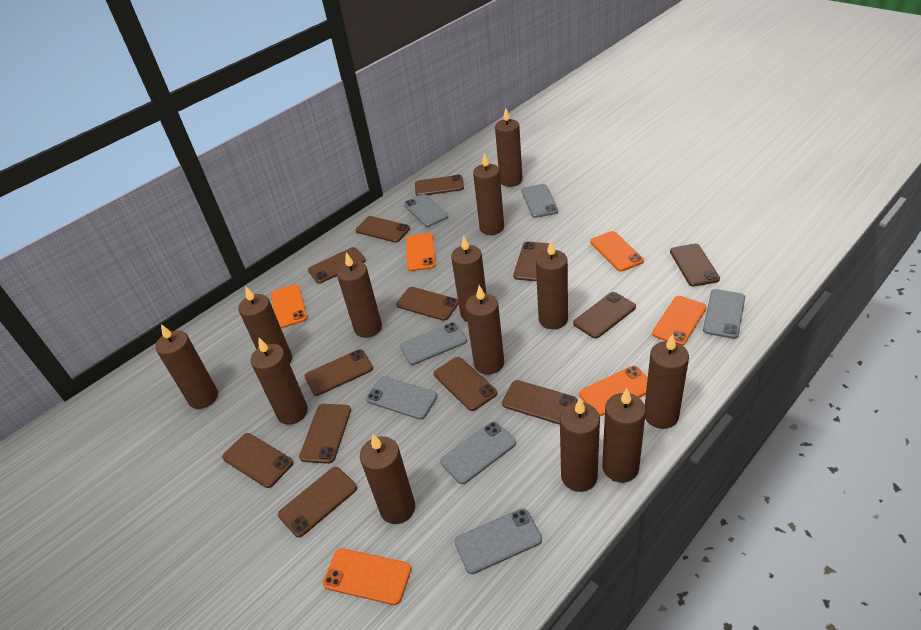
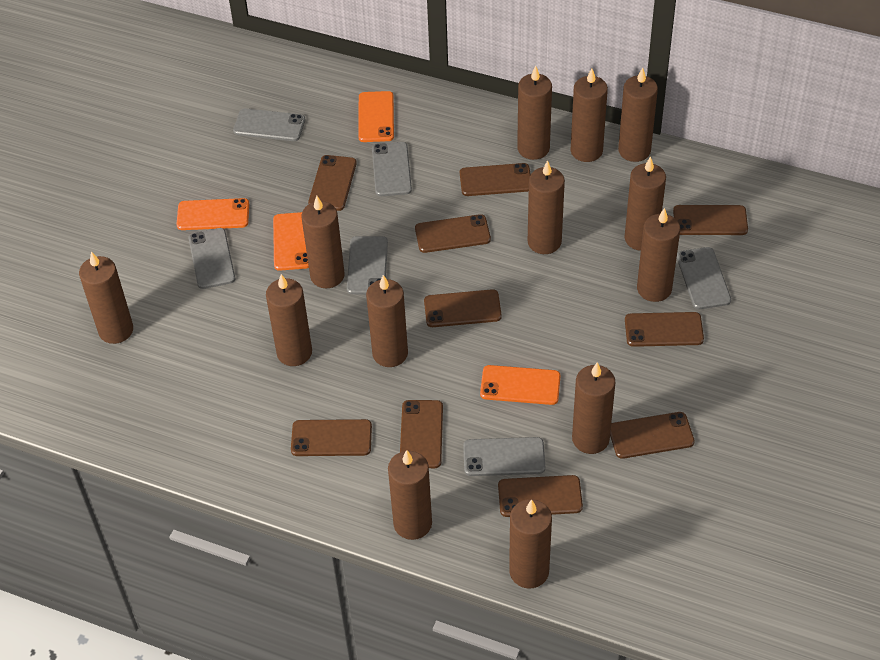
brown phone: 13 -> 10
grey phone: 7 -> 6
orange phone: 6 -> 4

